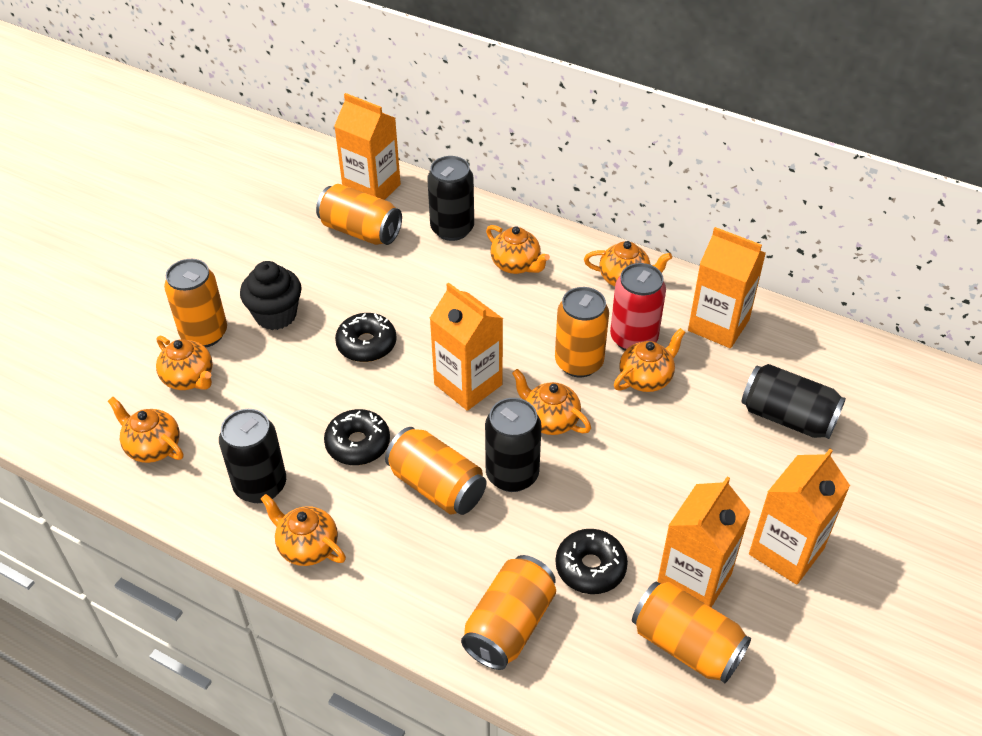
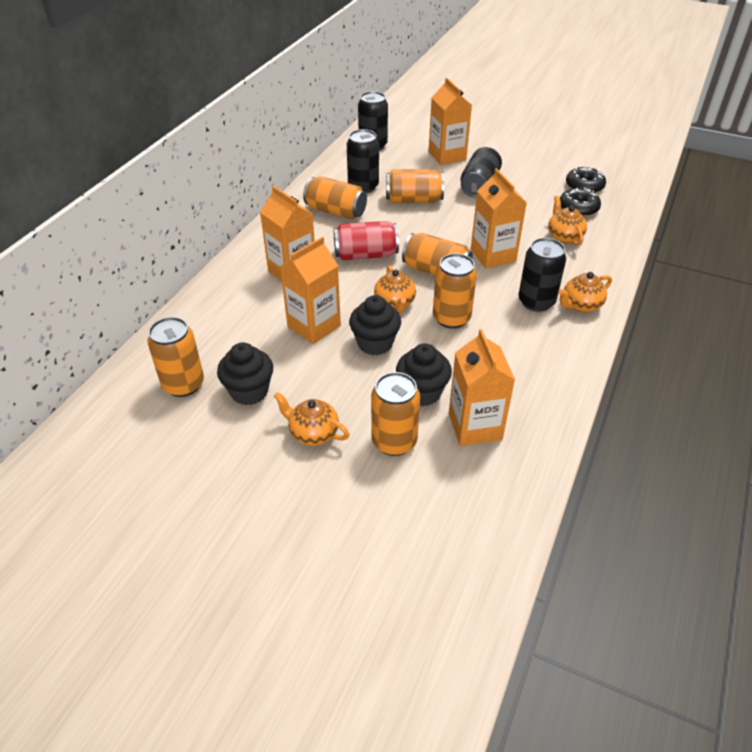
black cupcake: 1 -> 3
black donut: 3 -> 2
orange teapot: 7 -> 4

